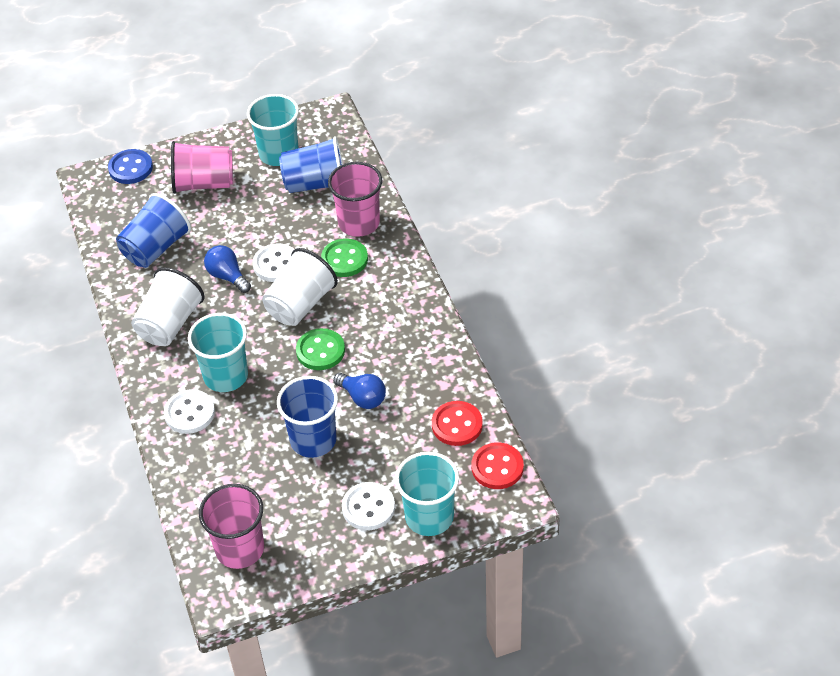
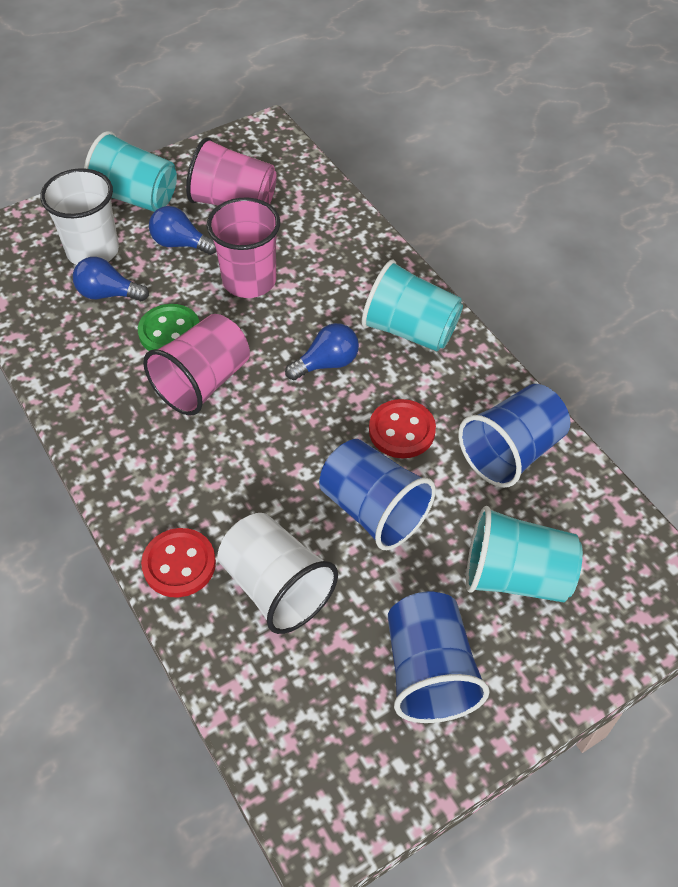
blue button: 1 -> 0
blue light bulb: 2 -> 3
green button: 2 -> 1
white button: 3 -> 0

